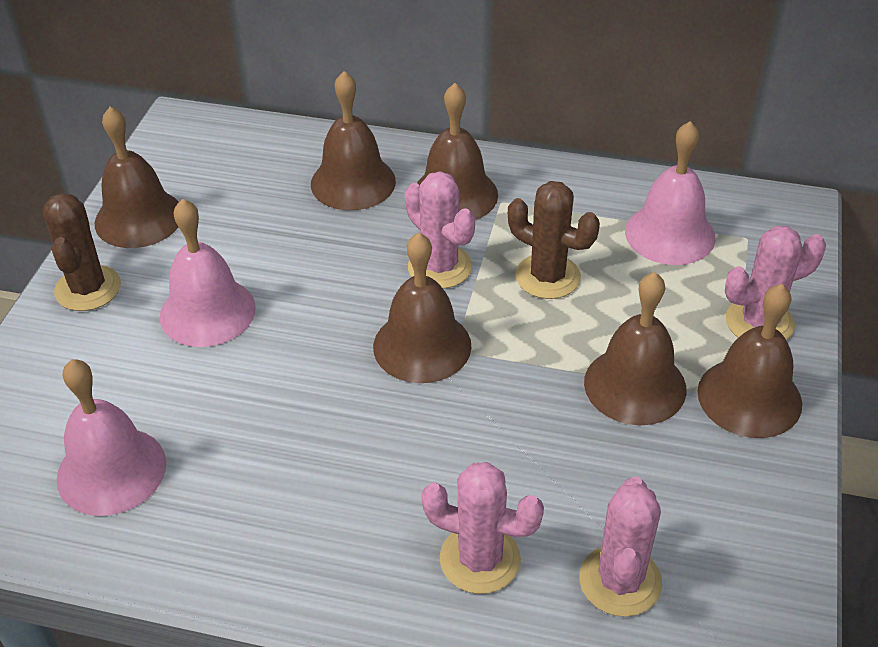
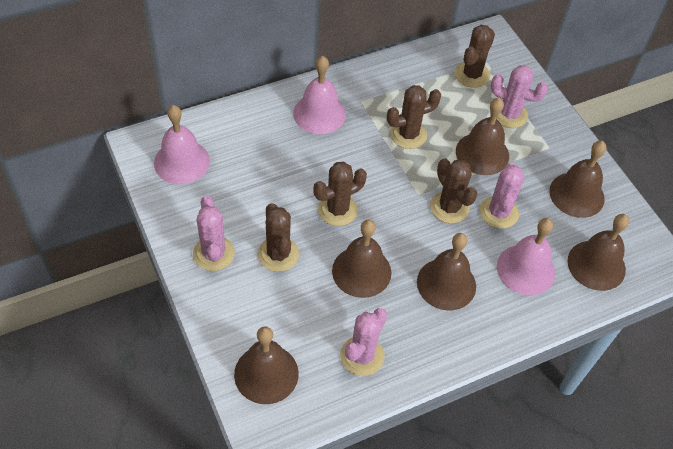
brown cactus: 2 -> 5

